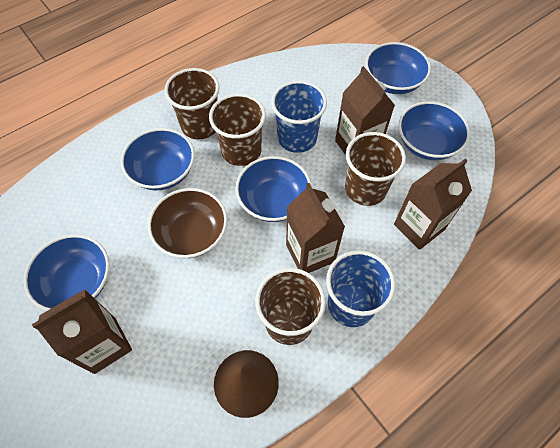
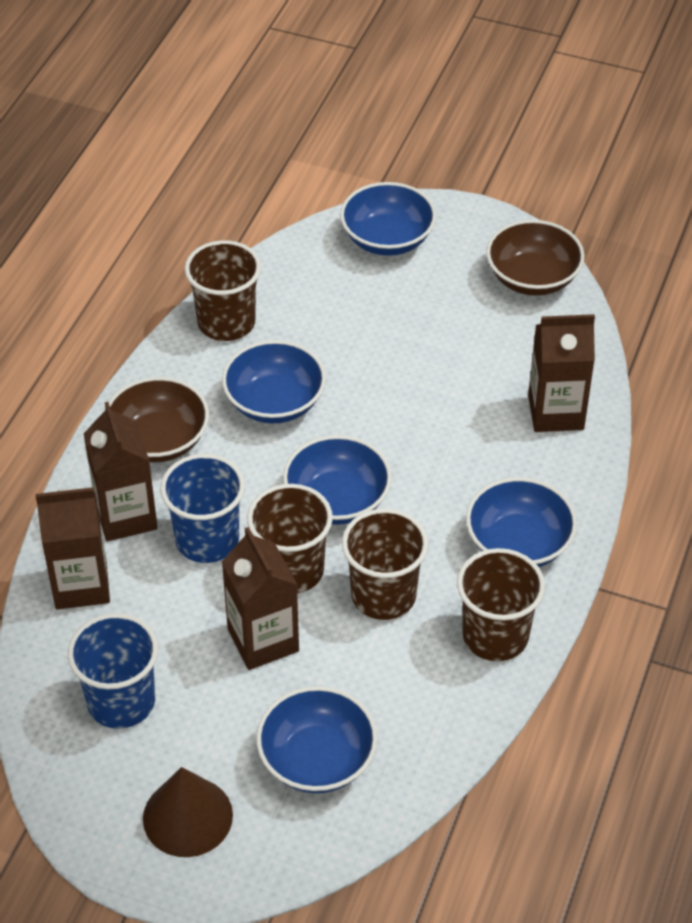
brown bowl: 1 -> 2

